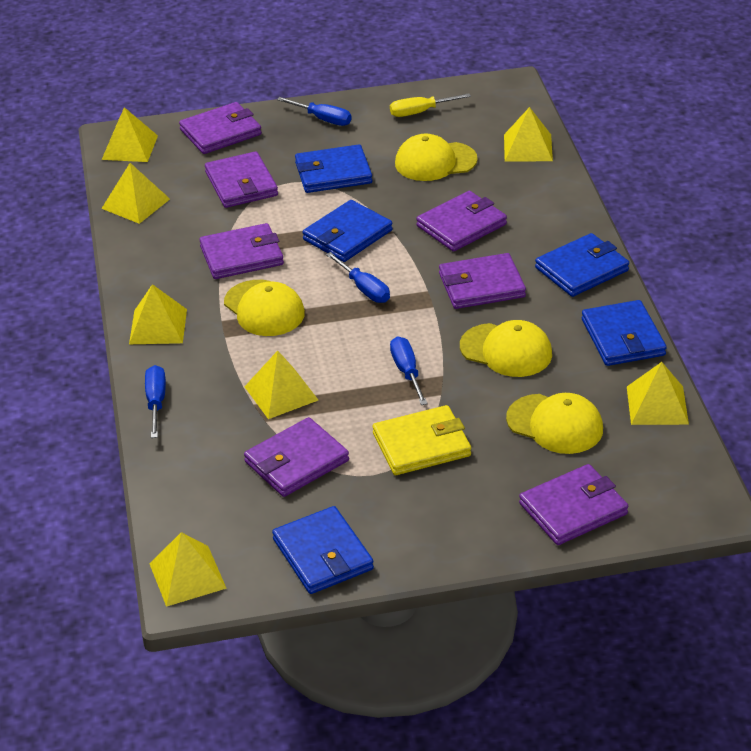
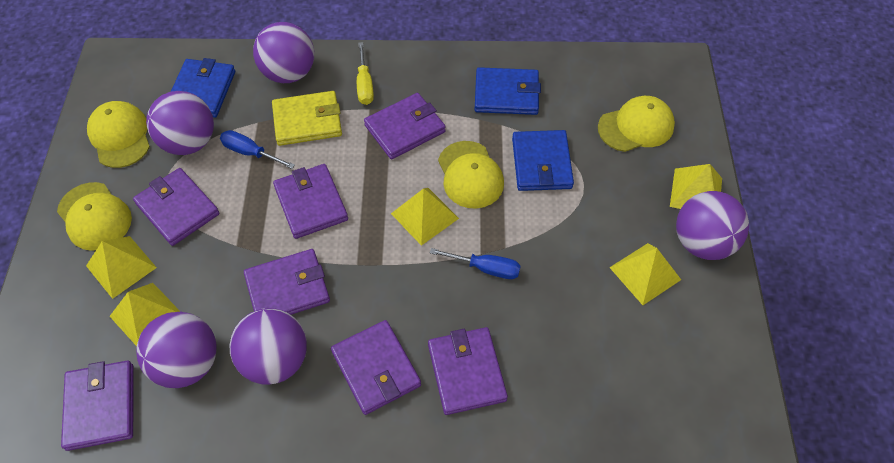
blue screwdriver: 4 -> 2
blue wallet: 5 -> 3
purple ball: 0 -> 5
yellow pyramid: 7 -> 5

